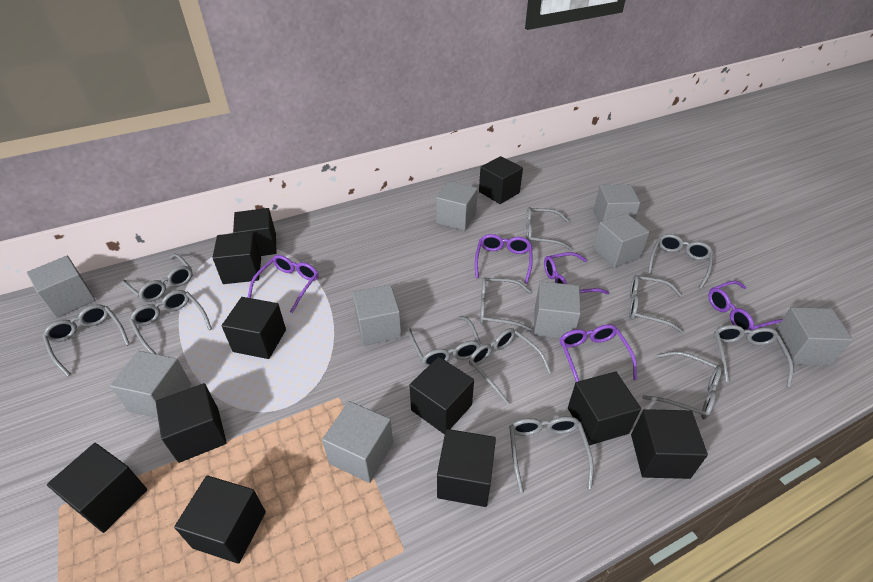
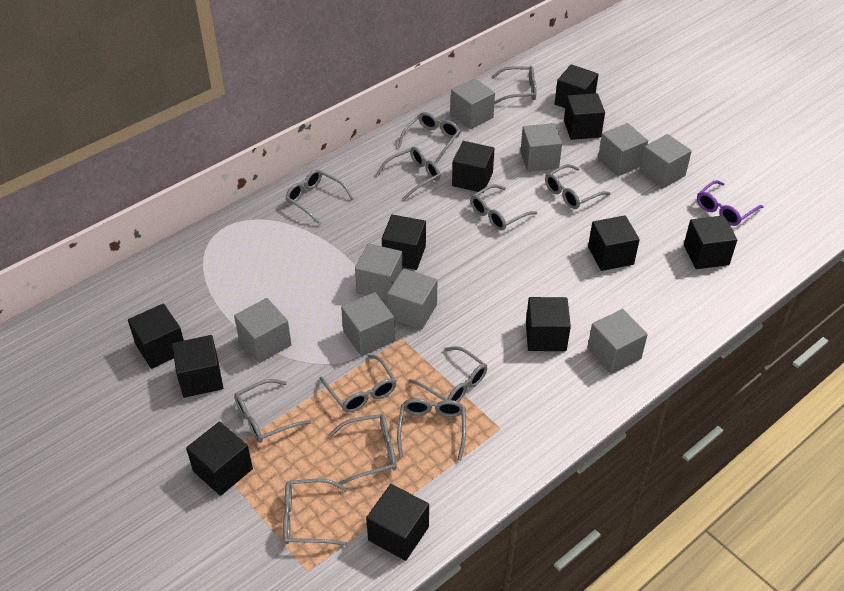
purple glasses: 5 -> 1

